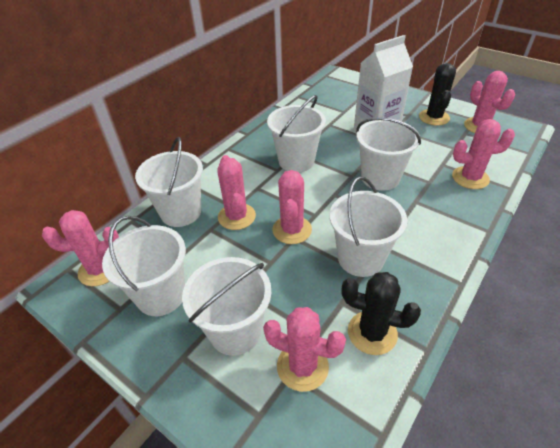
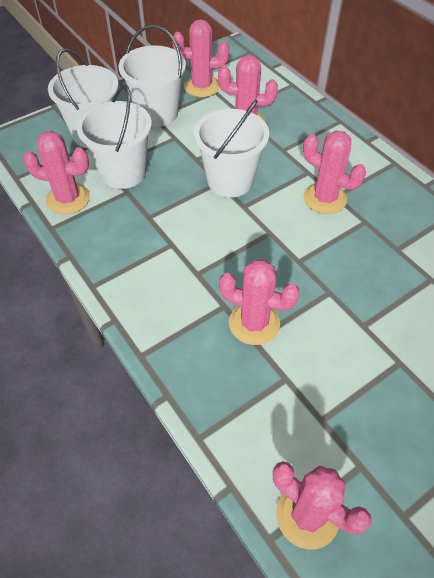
black cactus: 2 -> 0
white bucket: 6 -> 4
white carton: 1 -> 0

